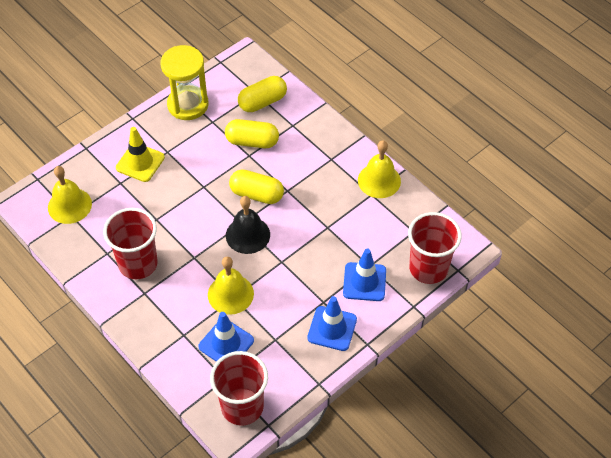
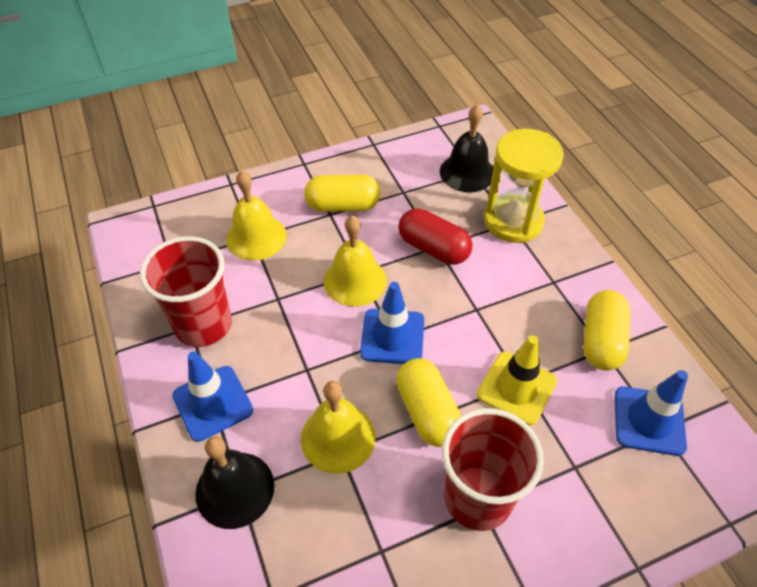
black bell: 1 -> 2
red capsule: 0 -> 1
red cup: 3 -> 2

